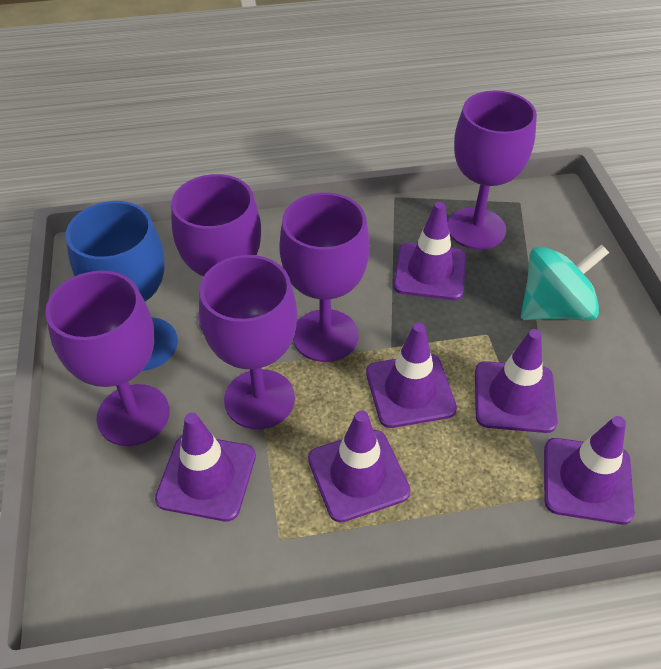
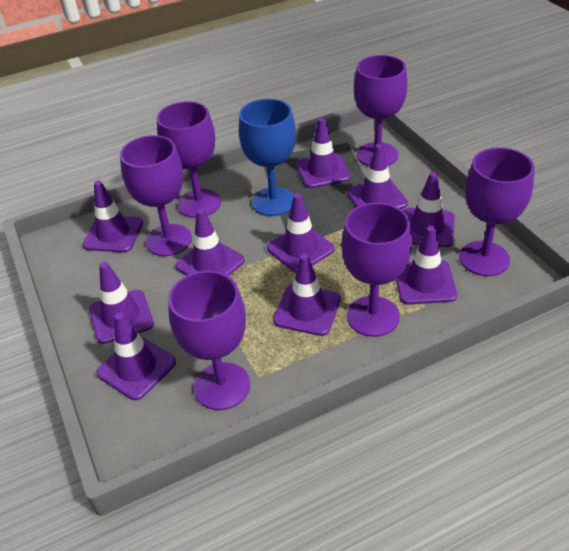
purple goblet: 5 -> 6
purple traffic cone: 6 -> 10
turquoise spinning top: 1 -> 0

